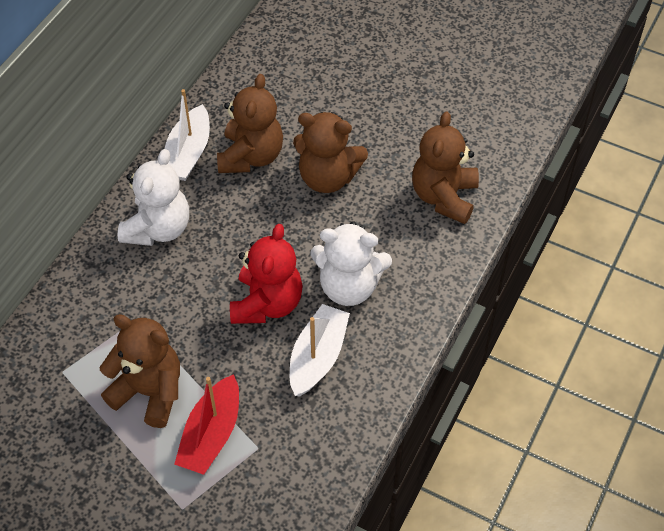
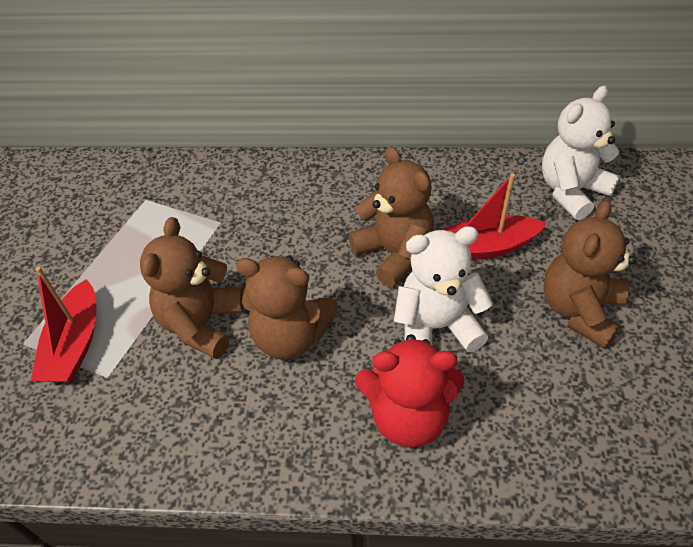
red boat: 1 -> 2
white boat: 2 -> 0

